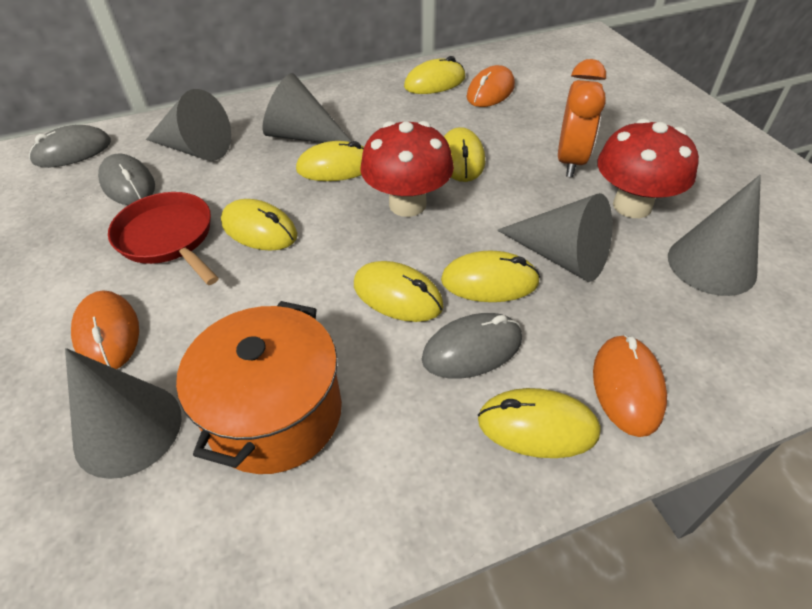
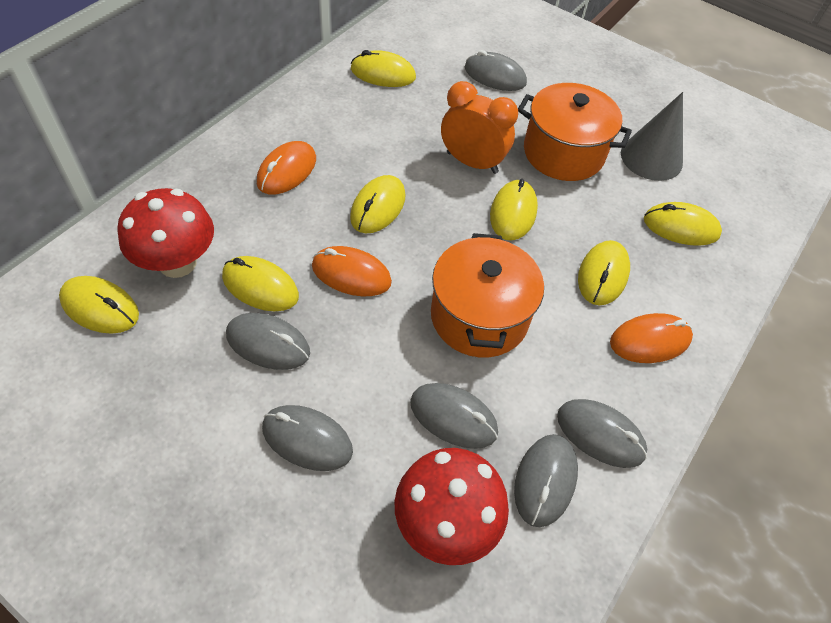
grey cone: 5 -> 1
grey mouse: 3 -> 6
orange pot: 1 -> 2
red pan: 1 -> 0

